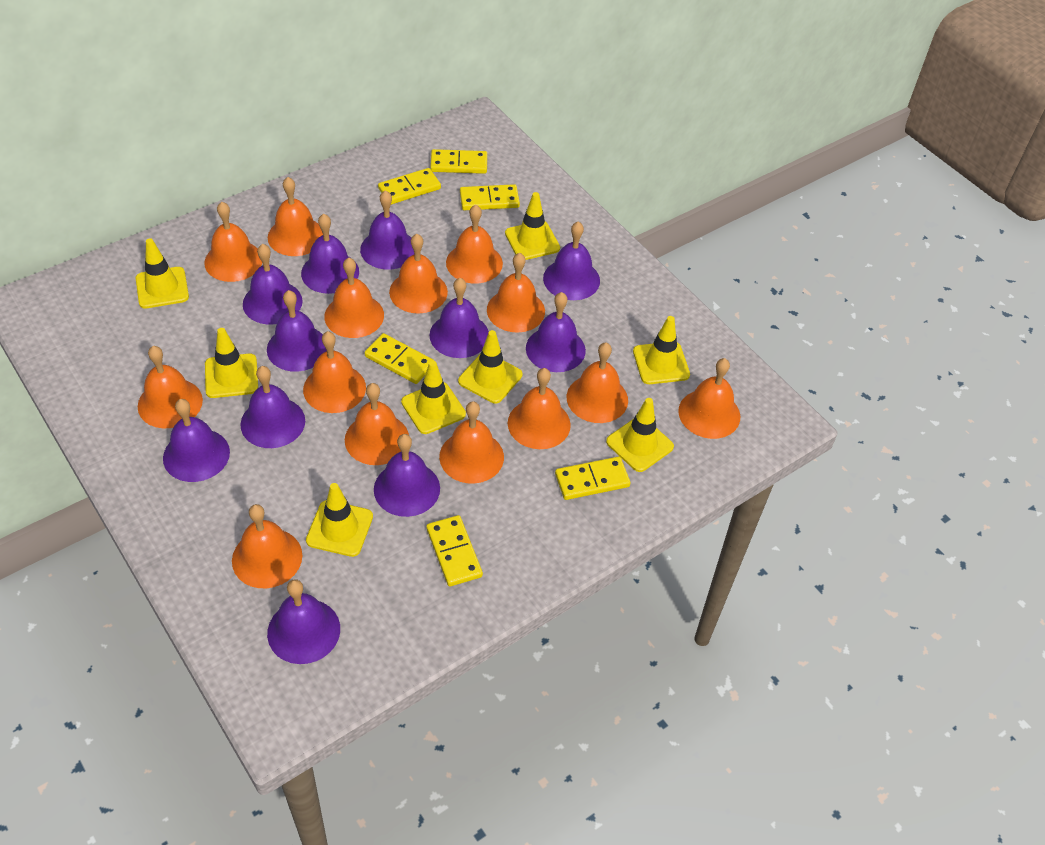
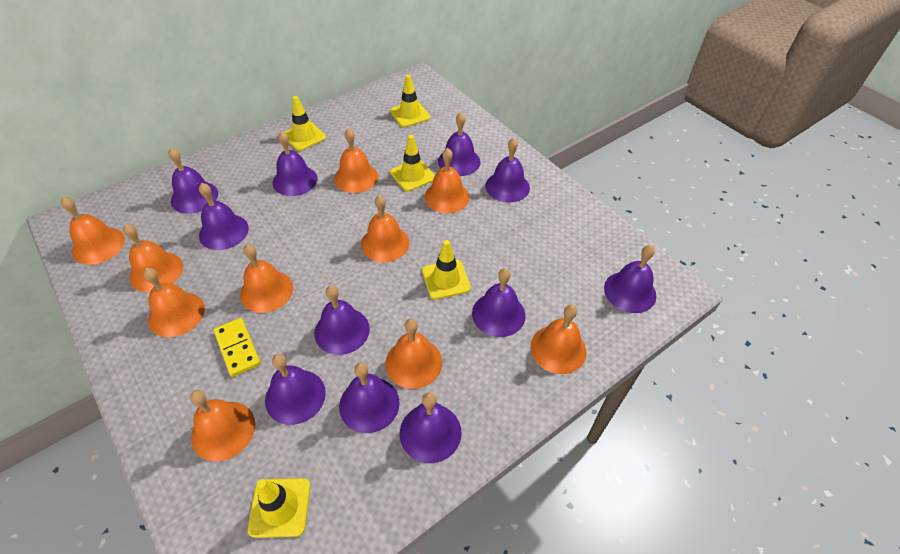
orange bell: 14 -> 10
yellow domino: 6 -> 1
yellow traffic cone: 8 -> 5

